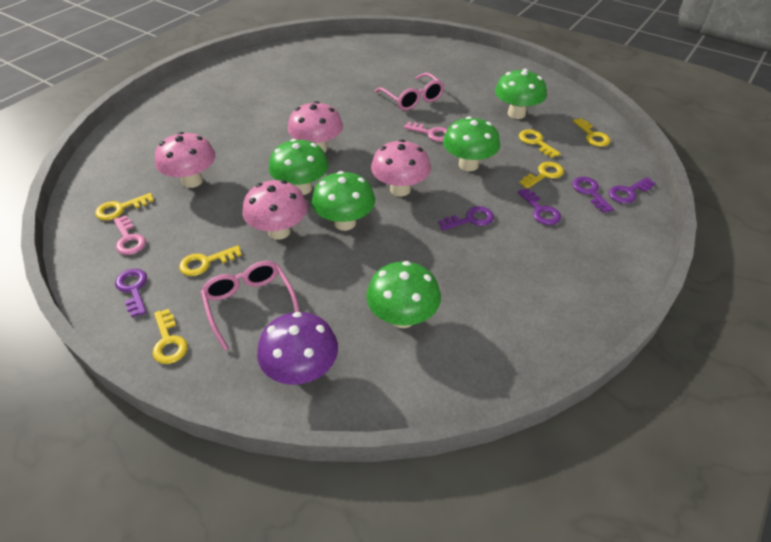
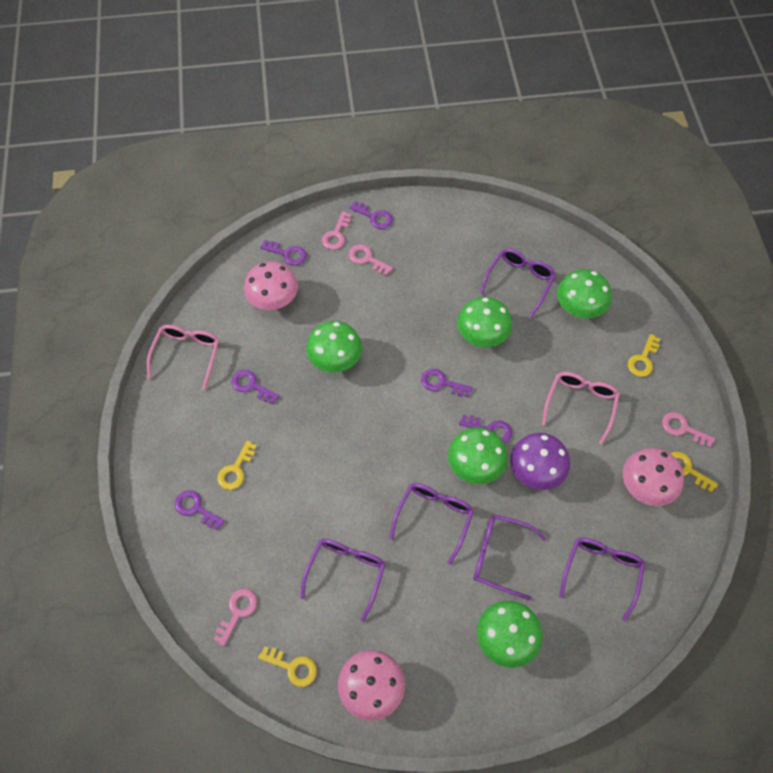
pink key: 2 -> 4
pink mushroom: 4 -> 3
purple glasses: 0 -> 5
purple key: 5 -> 6
yellow key: 6 -> 4

